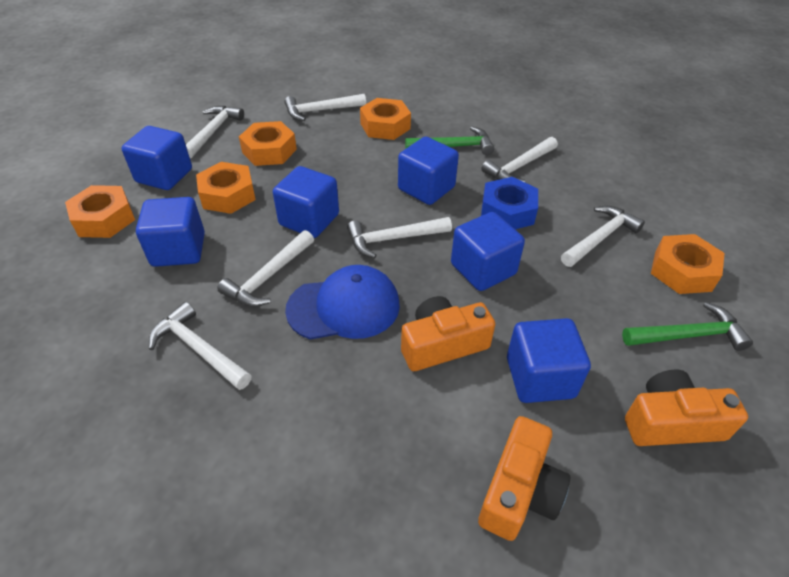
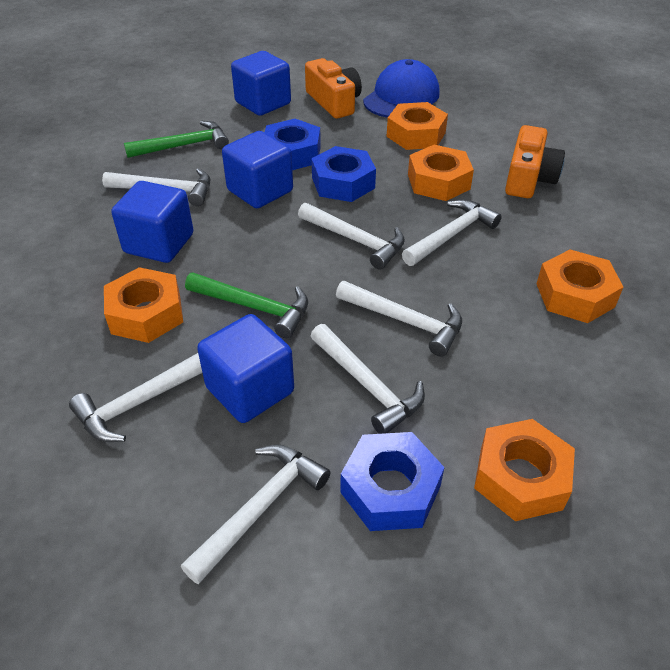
blue cube: 6 -> 4
blue nut: 1 -> 3
orange camera: 3 -> 2

